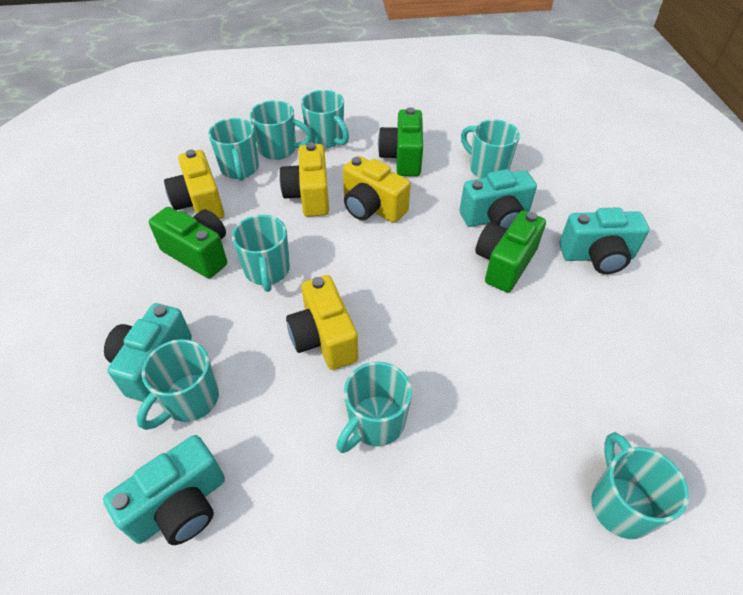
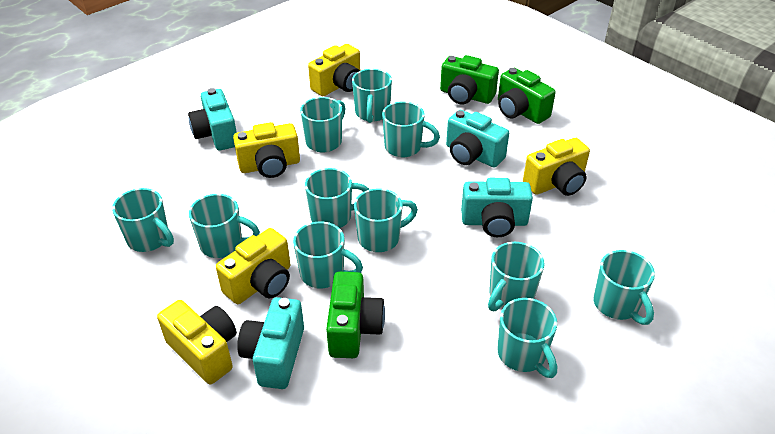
turquoise mug: 8 -> 11
yellow camera: 4 -> 5

